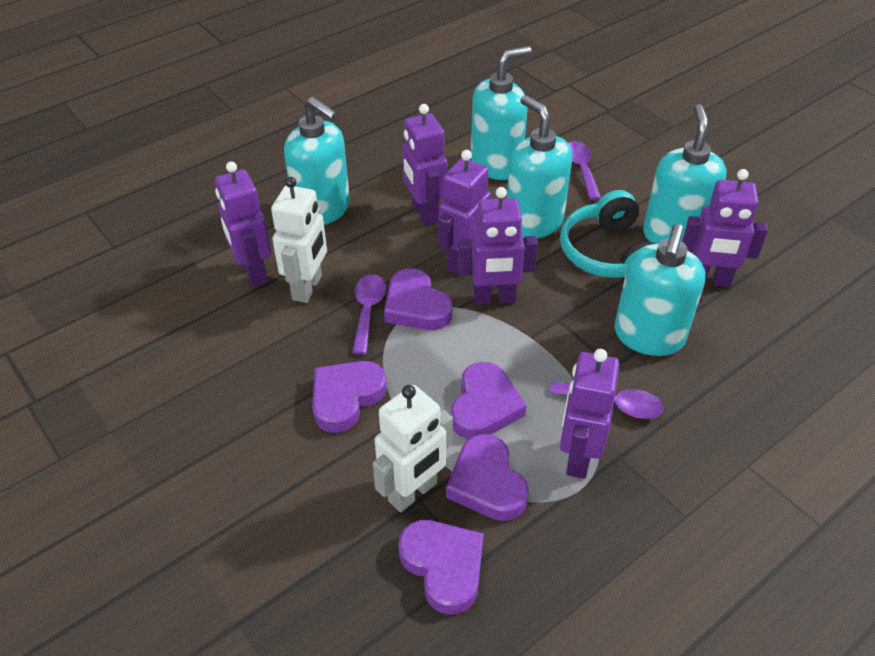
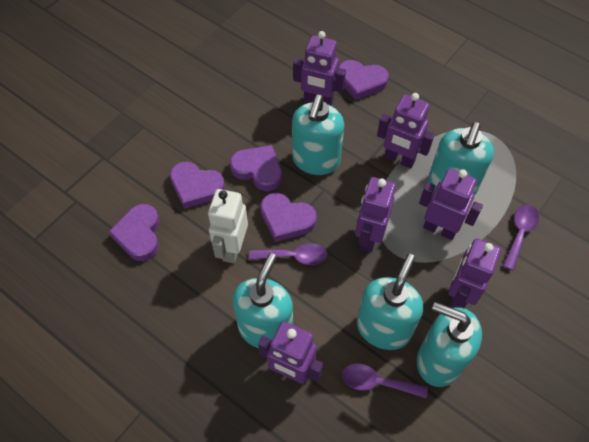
turquoise headphones: 1 -> 0
white robot: 2 -> 1

